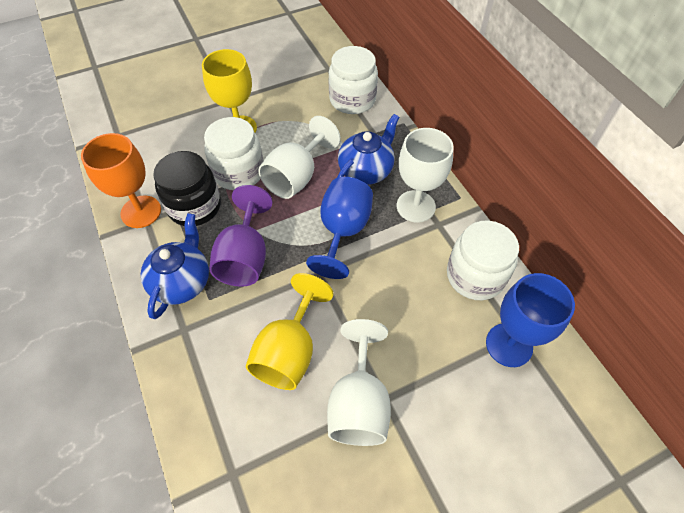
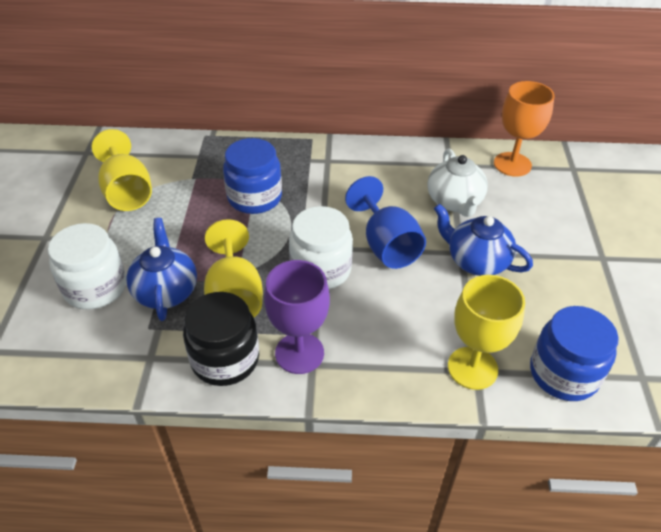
blue goblet: 2 -> 1
blue jar: 0 -> 2
white goblet: 3 -> 0
white jar: 3 -> 2
white teapot: 0 -> 1
yellow goblet: 2 -> 3

